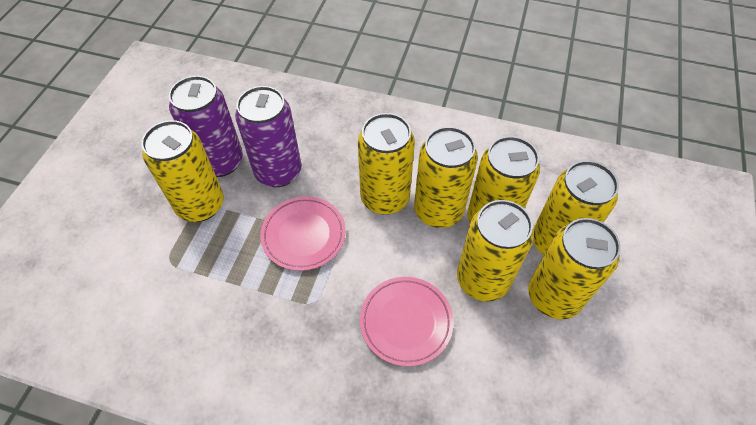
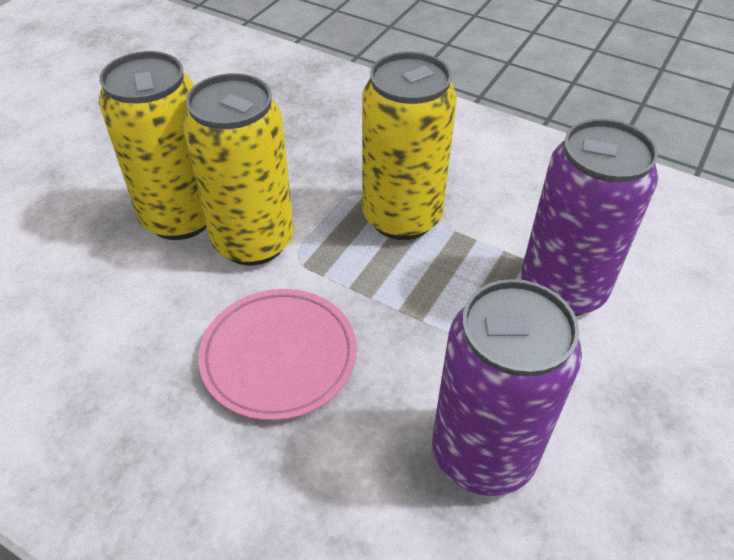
pink plate: 2 -> 1
yellow can: 7 -> 3

